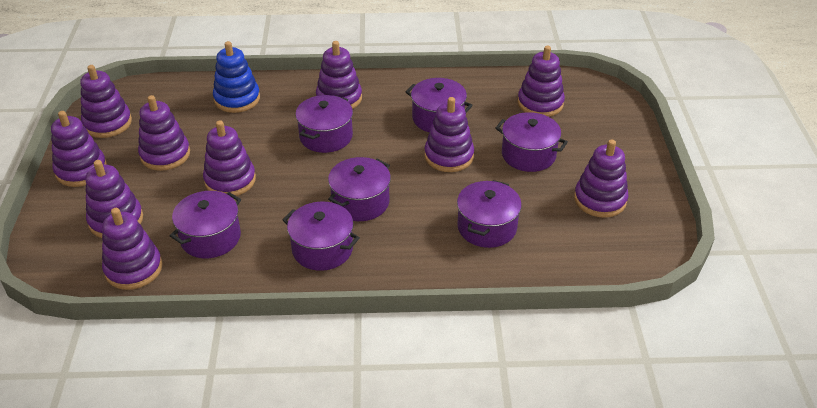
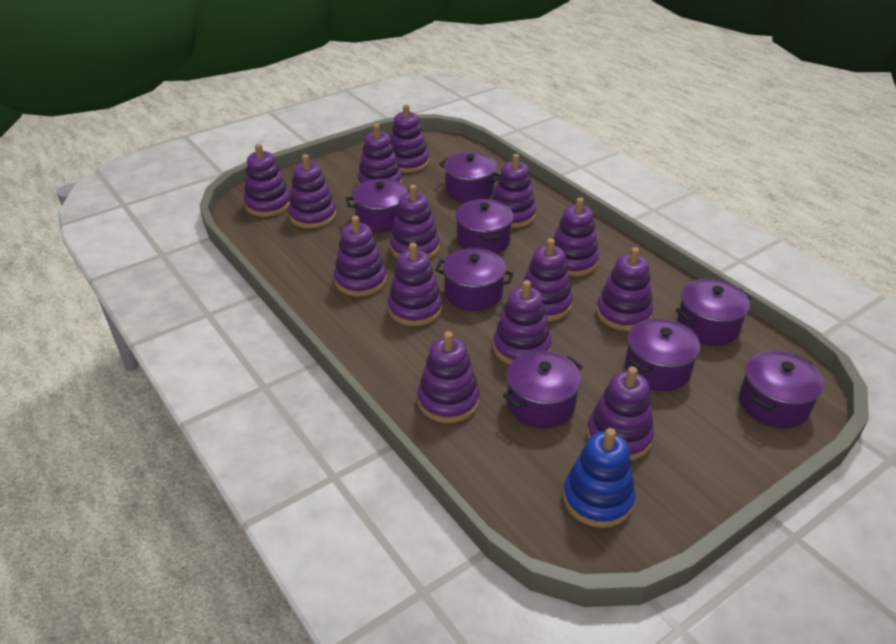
purple pot: 7 -> 8
purple stacking toy: 10 -> 14

